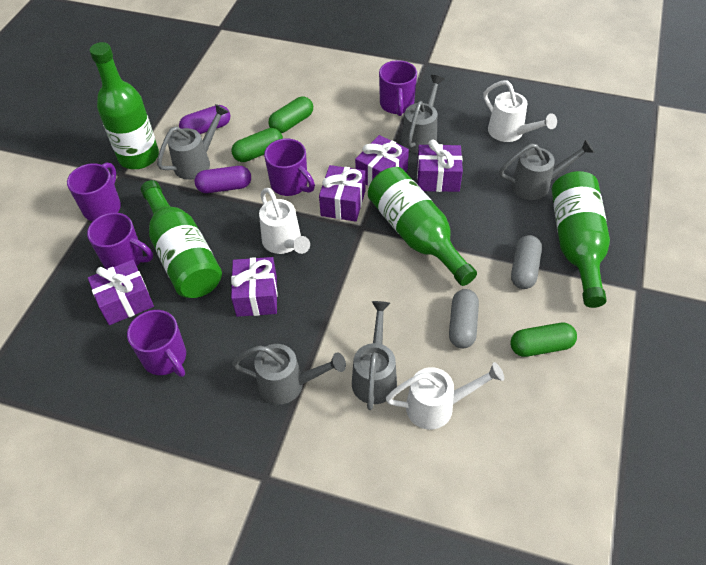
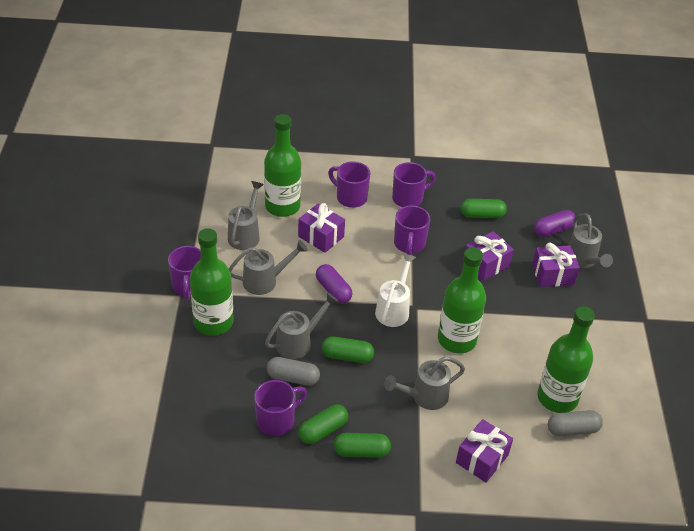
green capsule: 3 -> 4
purple gift: 5 -> 4
white watering can: 3 -> 1

